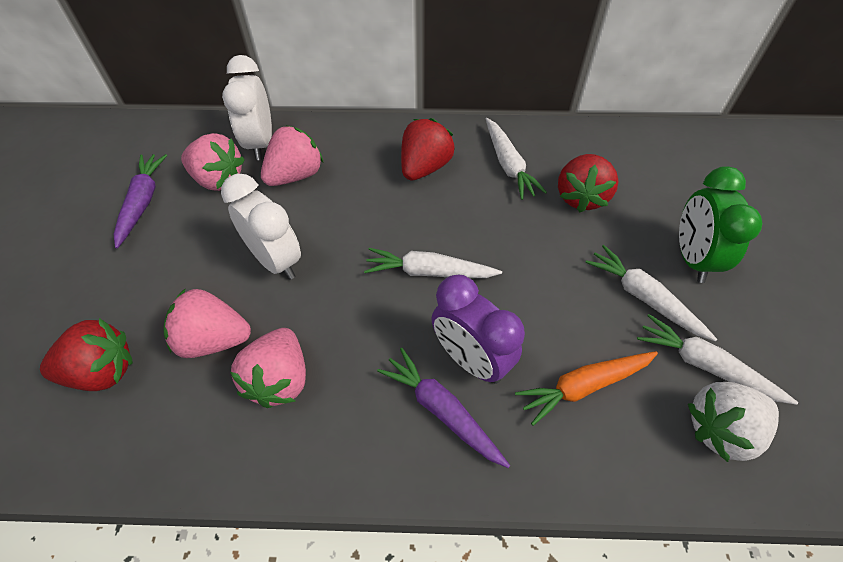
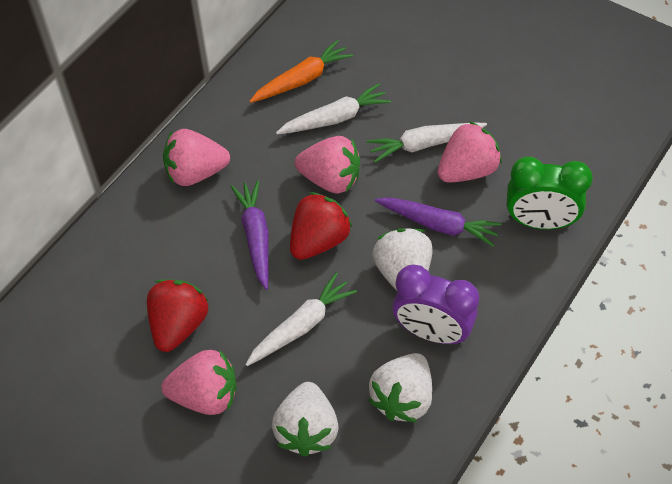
red strawberry: 3 -> 2
white carrot: 4 -> 3
white clock: 2 -> 0
white strawberry: 1 -> 3

